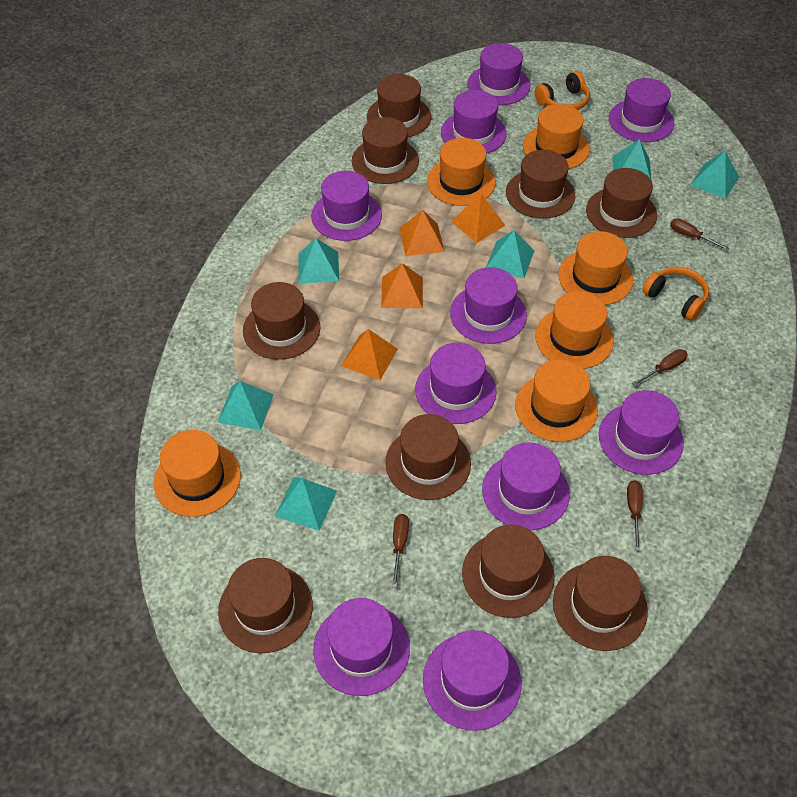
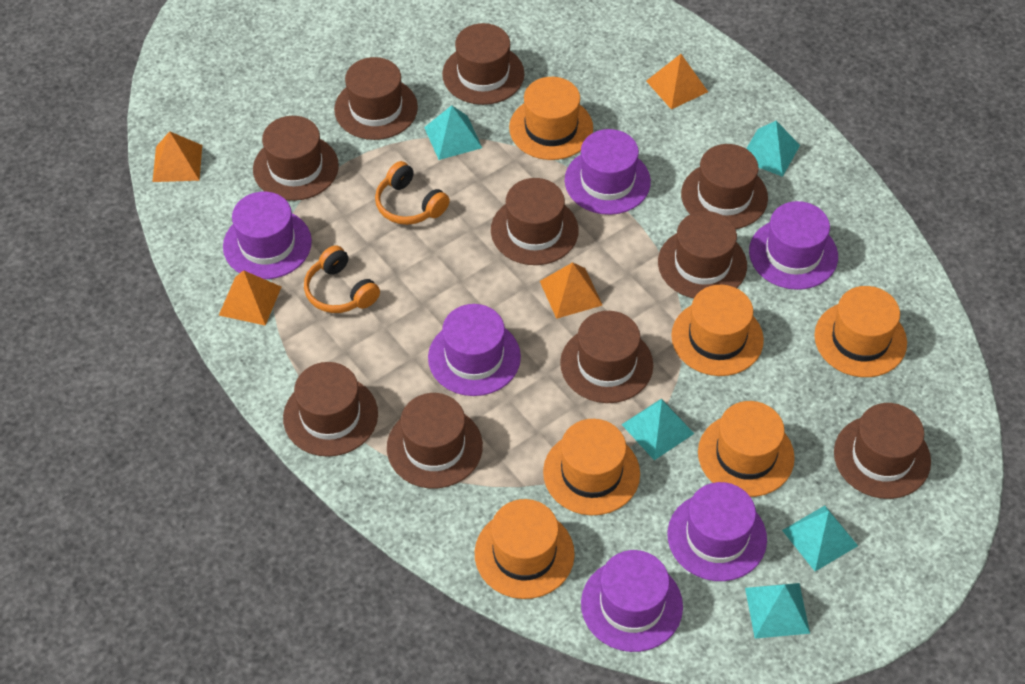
brown hat: 9 -> 10
brown screwdriver: 4 -> 0
purple hat: 10 -> 6
turquoise pyramid: 6 -> 5

